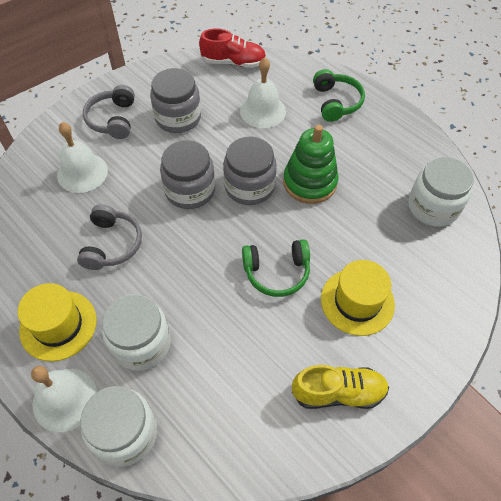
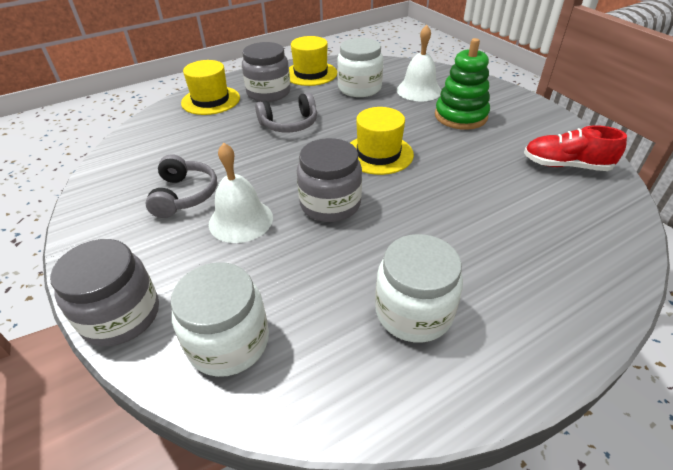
green headphones: 2 -> 0
white bell: 3 -> 2
yellow hat: 2 -> 3
yellow shoe: 1 -> 0

